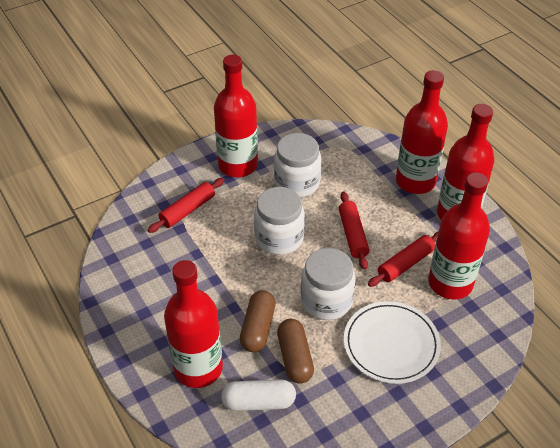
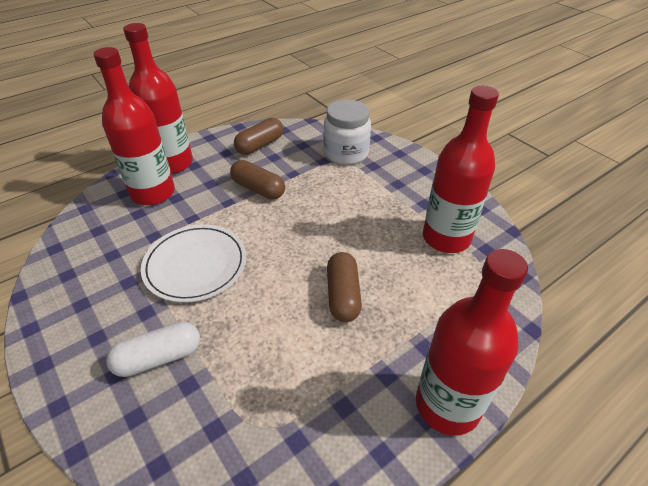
brown capsule: 2 -> 3
red bottle: 5 -> 4
red rolling pin: 3 -> 0
white jar: 3 -> 1

